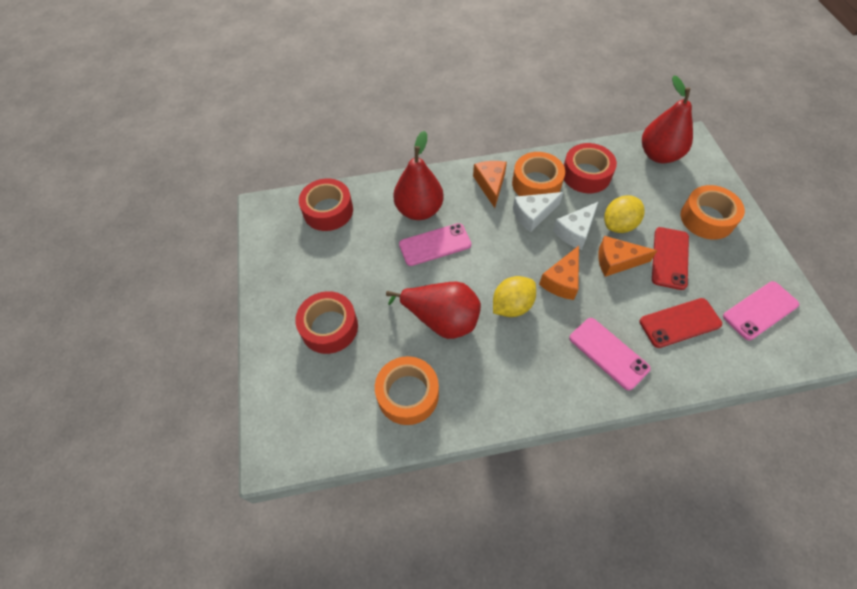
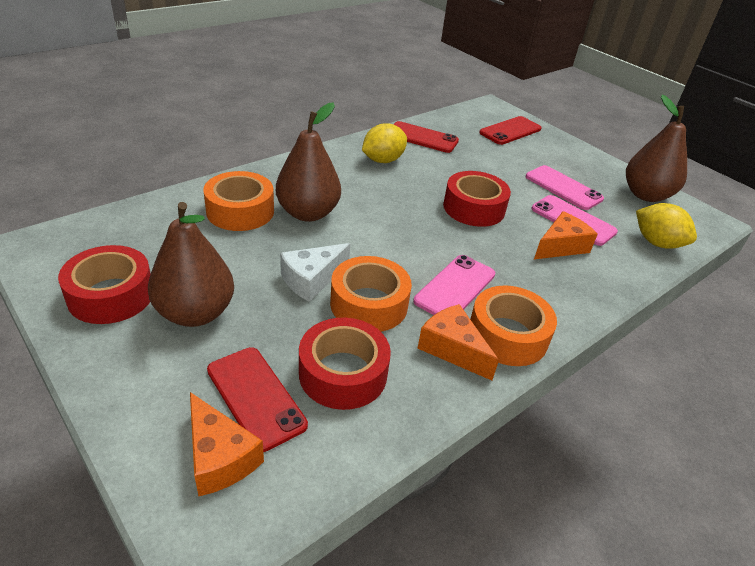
brown pear: 0 -> 3
red pear: 3 -> 0
red phone: 2 -> 3
white cheese: 2 -> 1

